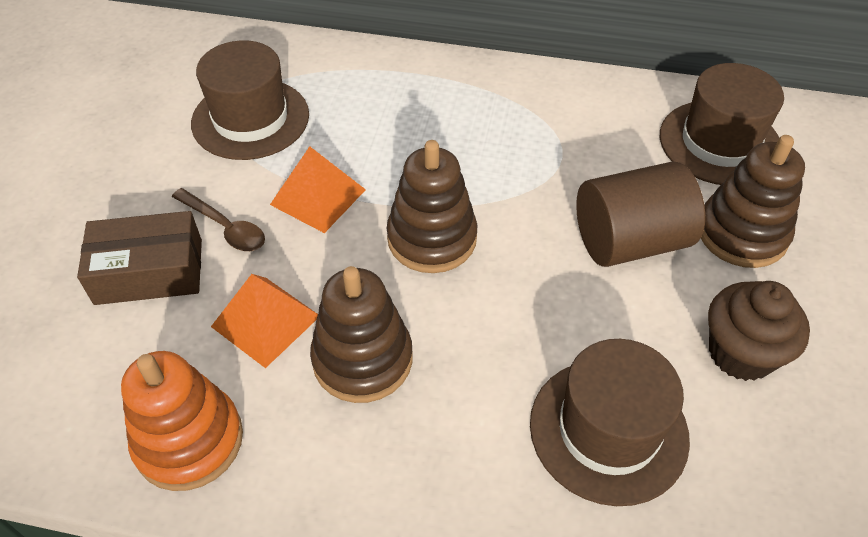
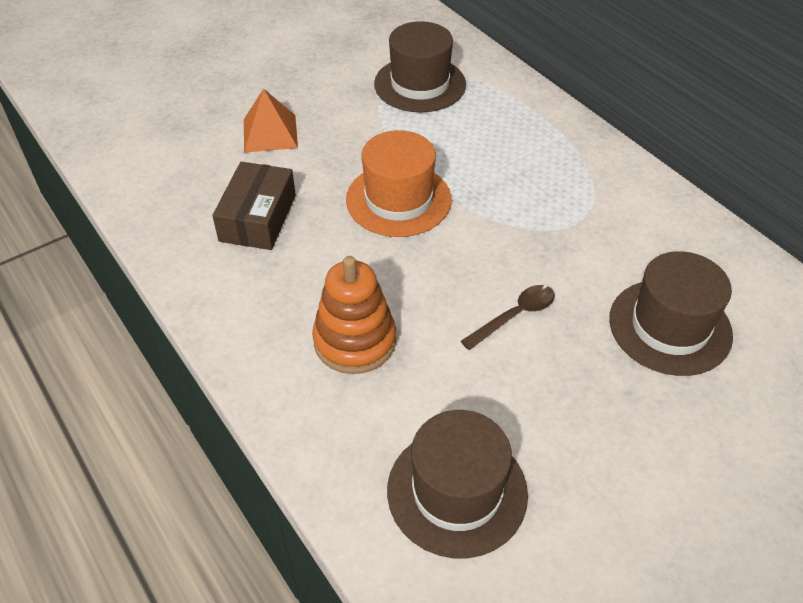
brown cupcake: 1 -> 0
brown cylinder: 1 -> 0
brown stacking toy: 3 -> 0
orange hat: 0 -> 1
orange pyramid: 2 -> 1

